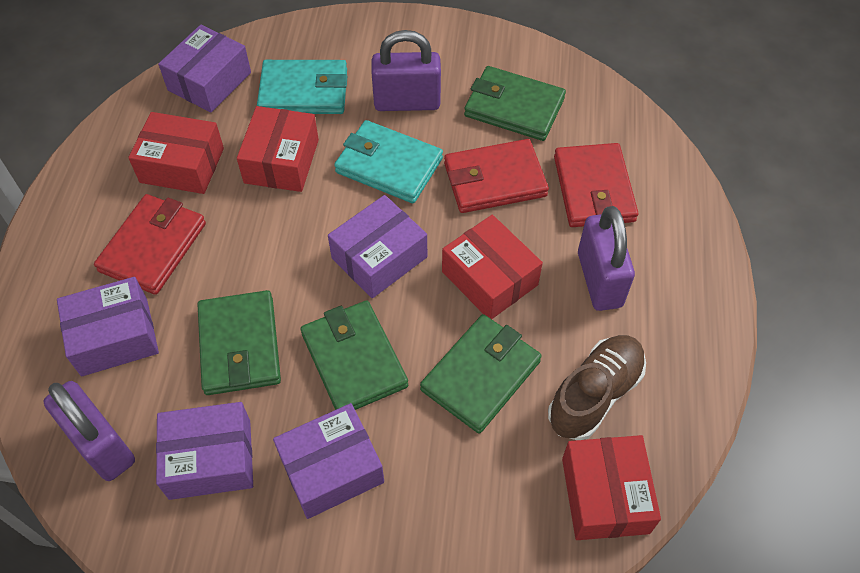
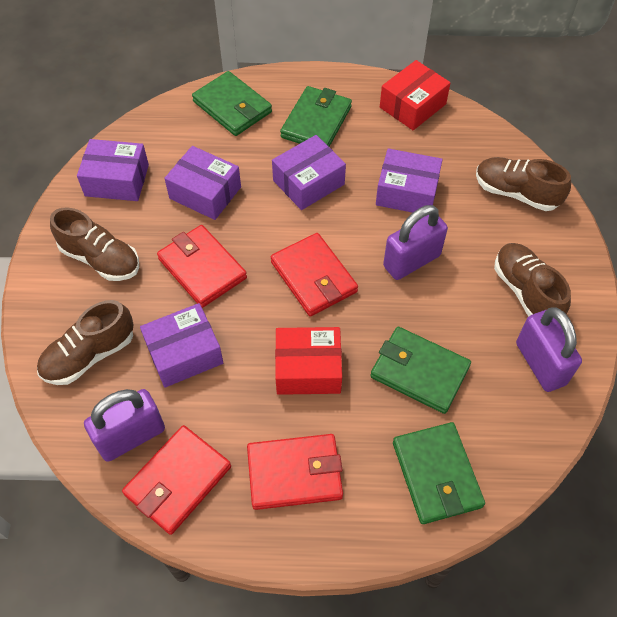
brown shoe: 1 -> 4
red box: 4 -> 2
red wallet: 3 -> 4
turquoise wallet: 2 -> 0

